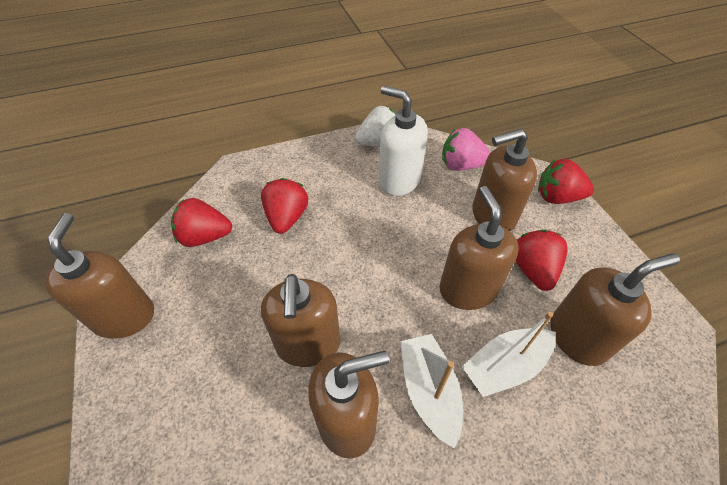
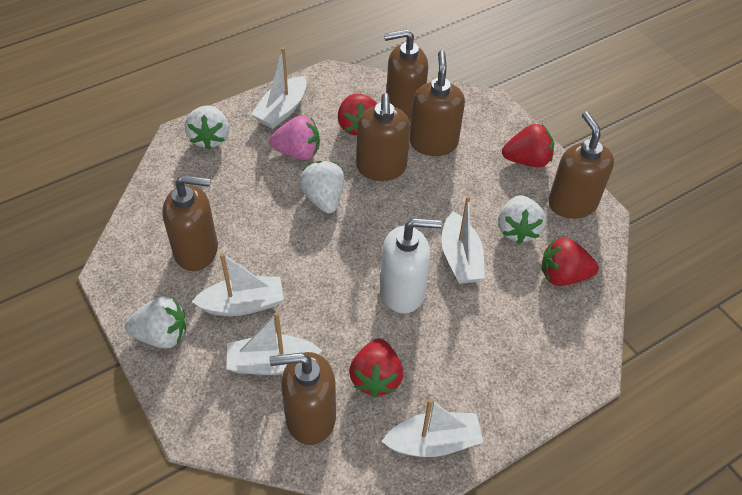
white boat: 2 -> 5
white strawberry: 1 -> 4

